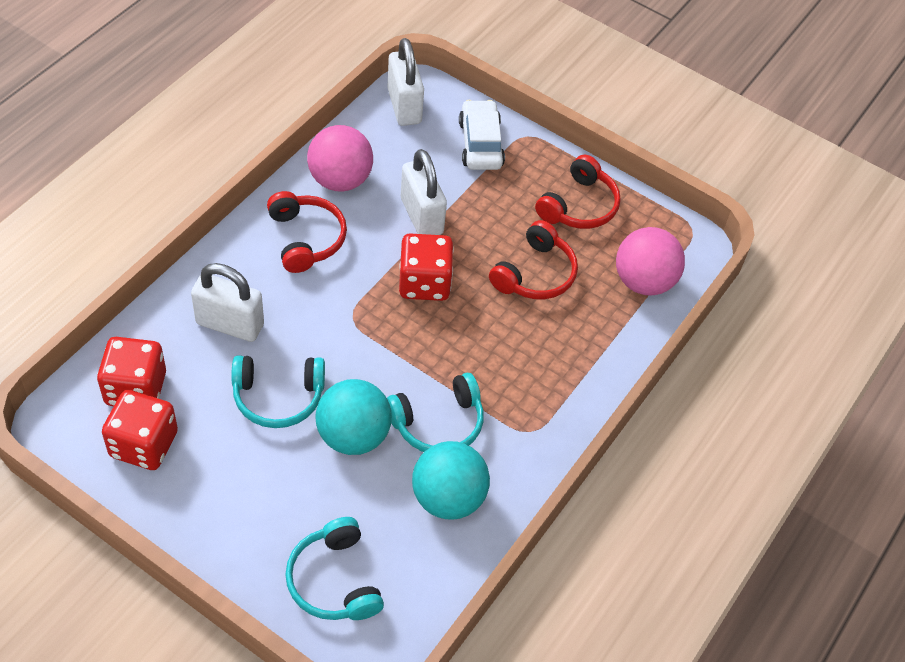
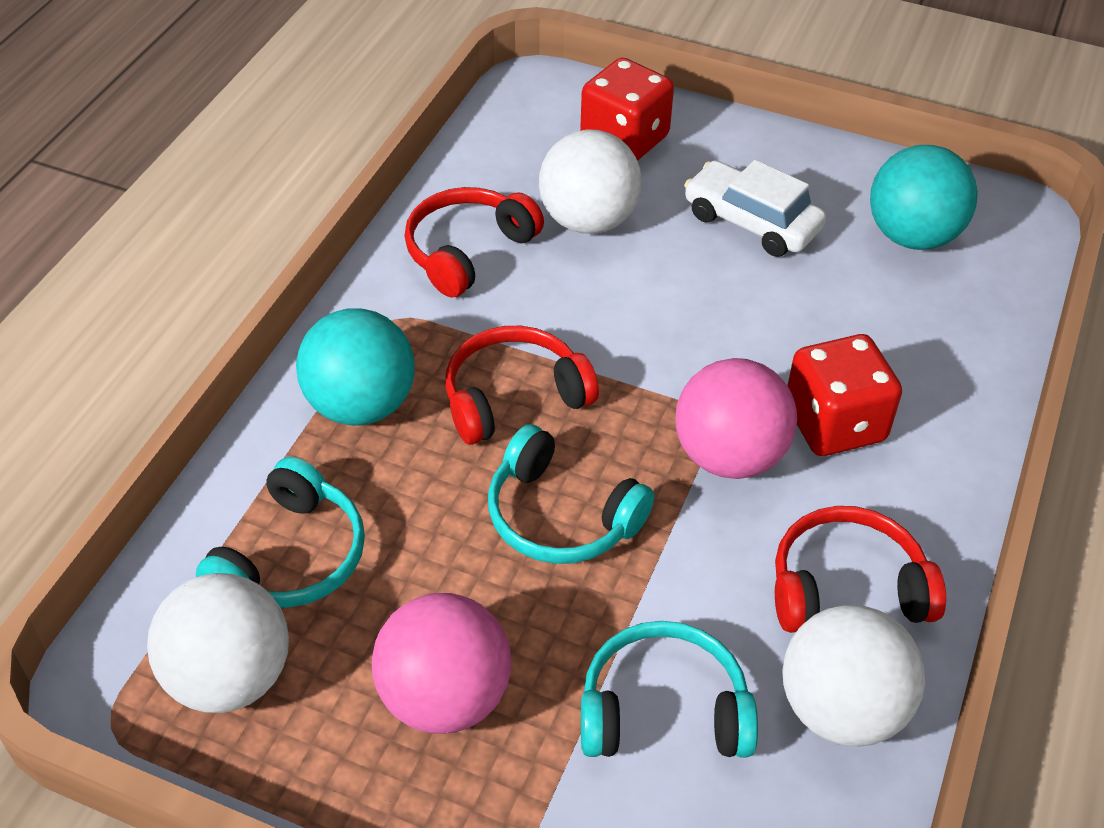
red dice: 3 -> 2
white ball: 0 -> 3
white padlock: 3 -> 0

